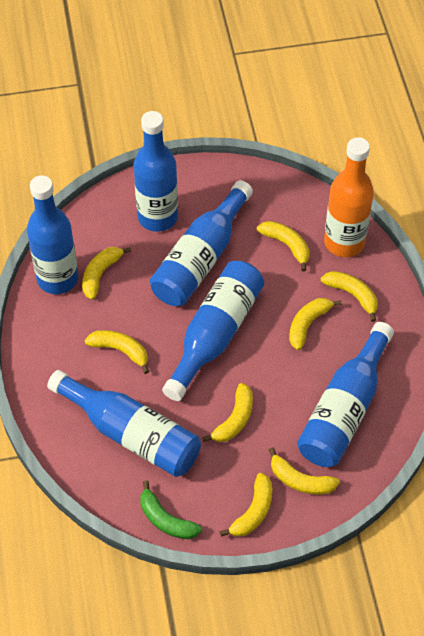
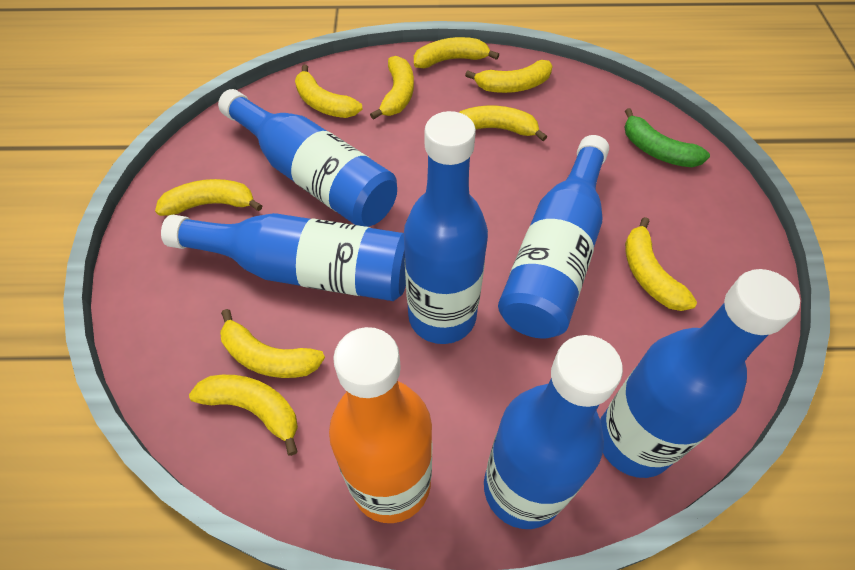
yellow banana: 8 -> 9

